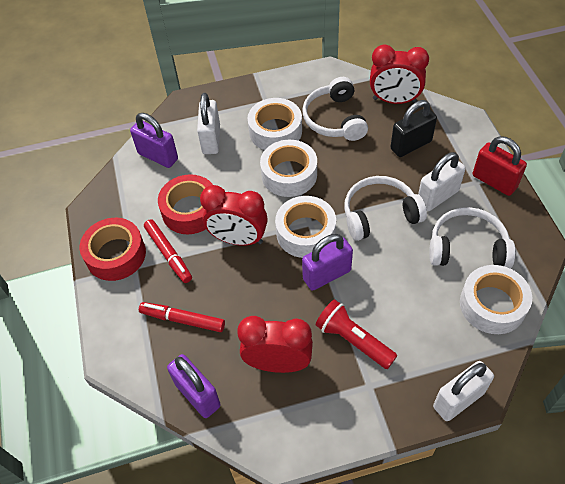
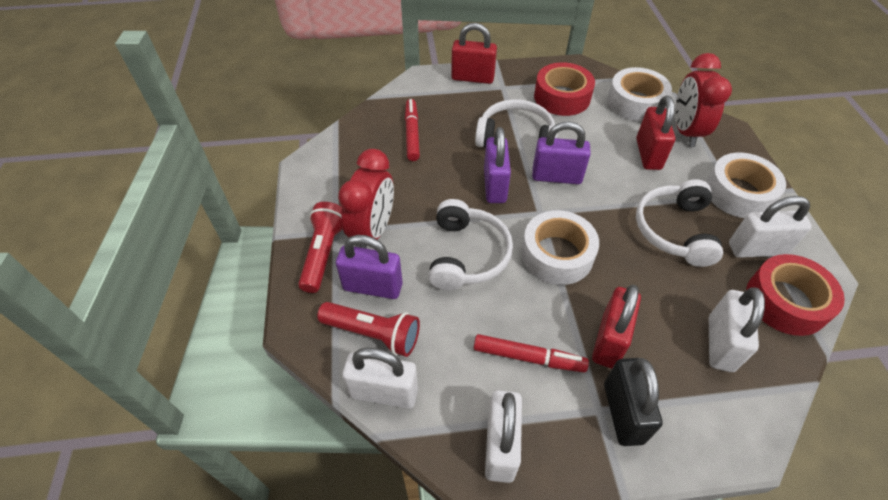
red clock: 3 -> 2
red flashlight: 1 -> 2
red padlock: 1 -> 3
white padlock: 3 -> 4
white tape: 4 -> 3

